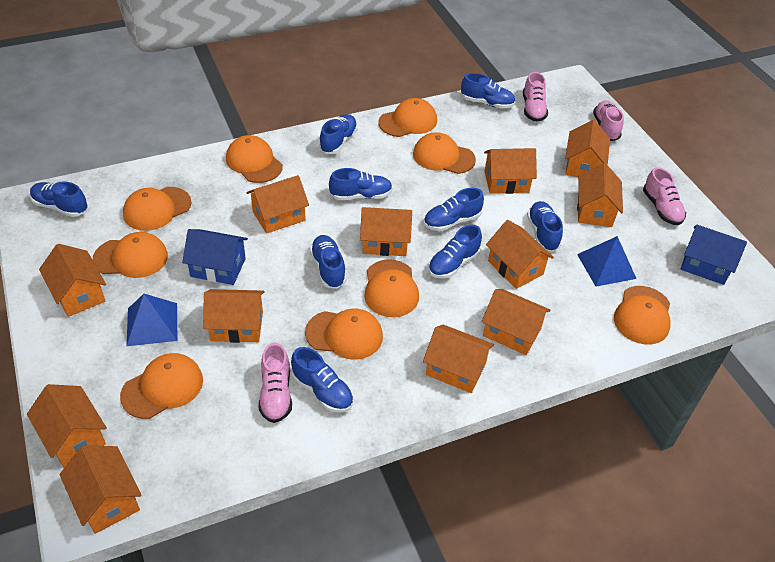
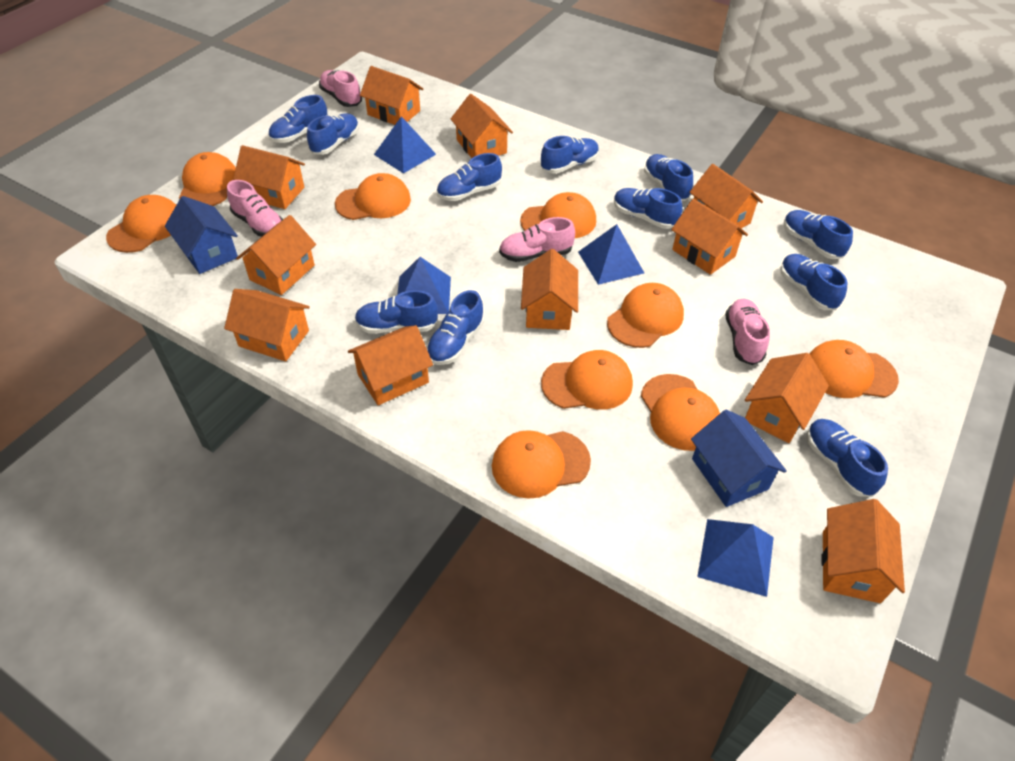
blue pyramid: 2 -> 4
blue shoe: 9 -> 11
orange house: 12 -> 11

